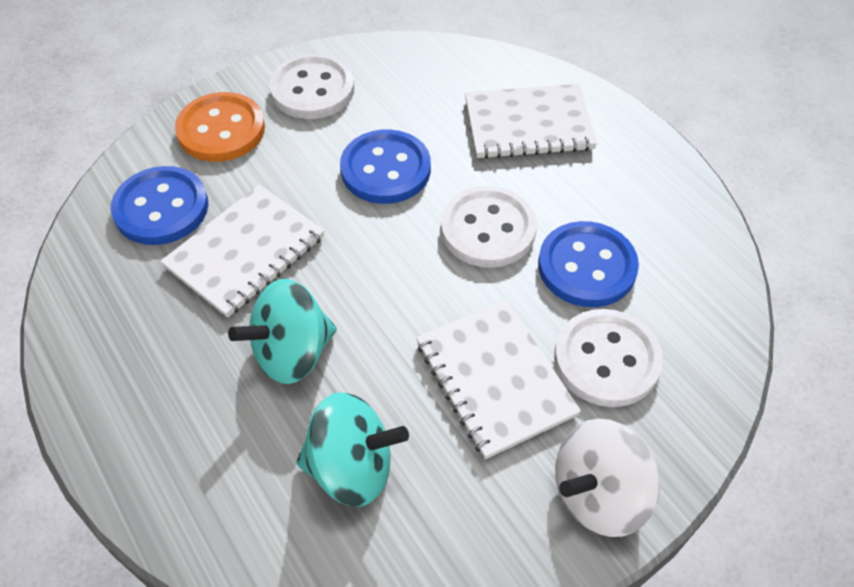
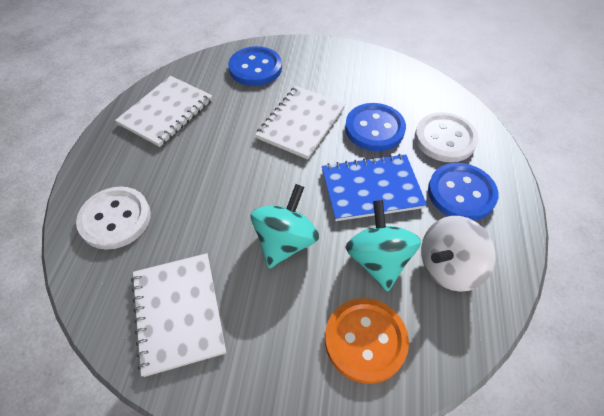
blue notebook: 0 -> 1
white button: 3 -> 2

